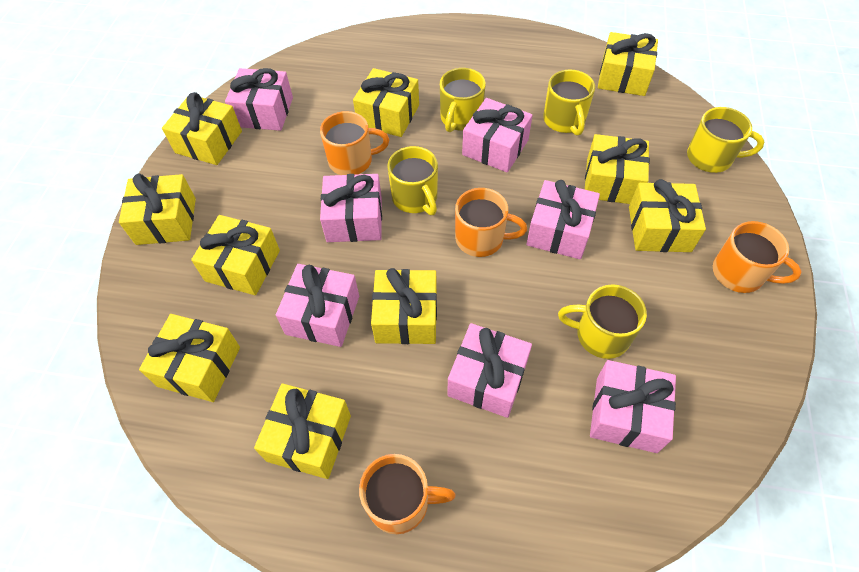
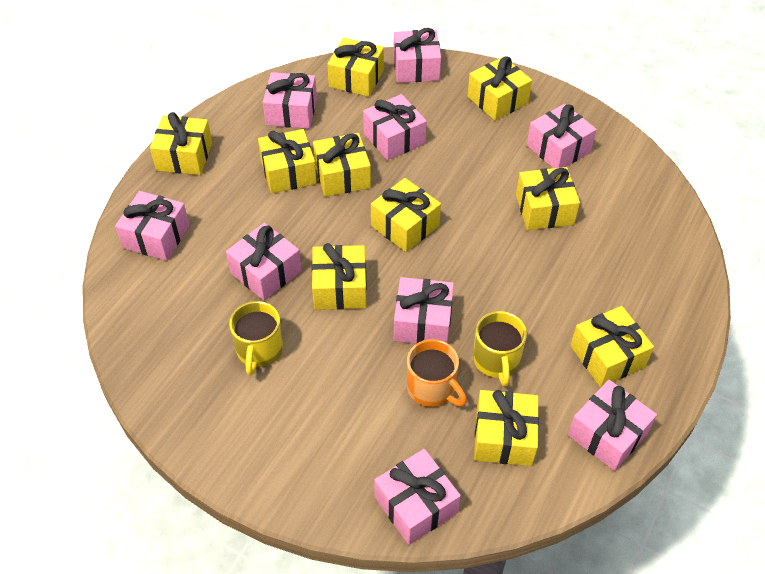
orange mug: 4 -> 1
pink gift: 7 -> 9
yellow mug: 5 -> 2

